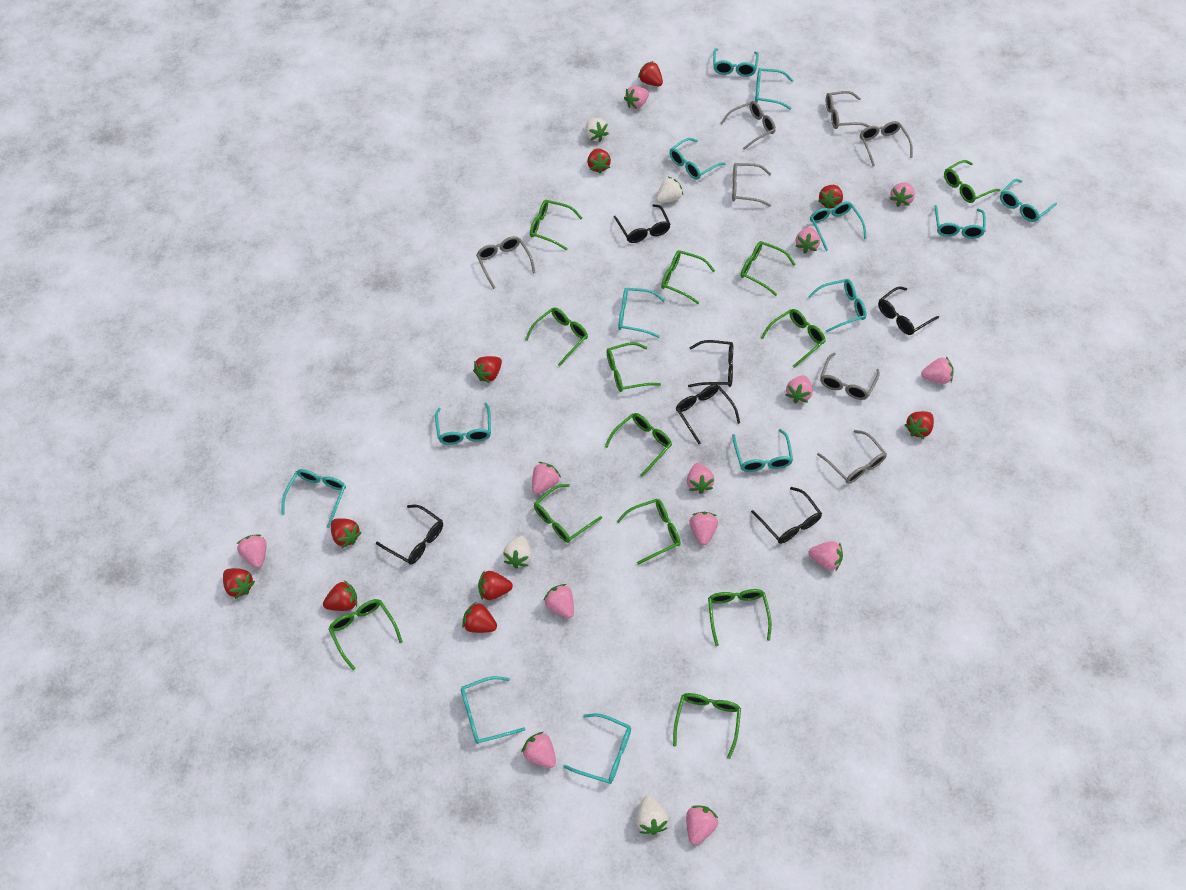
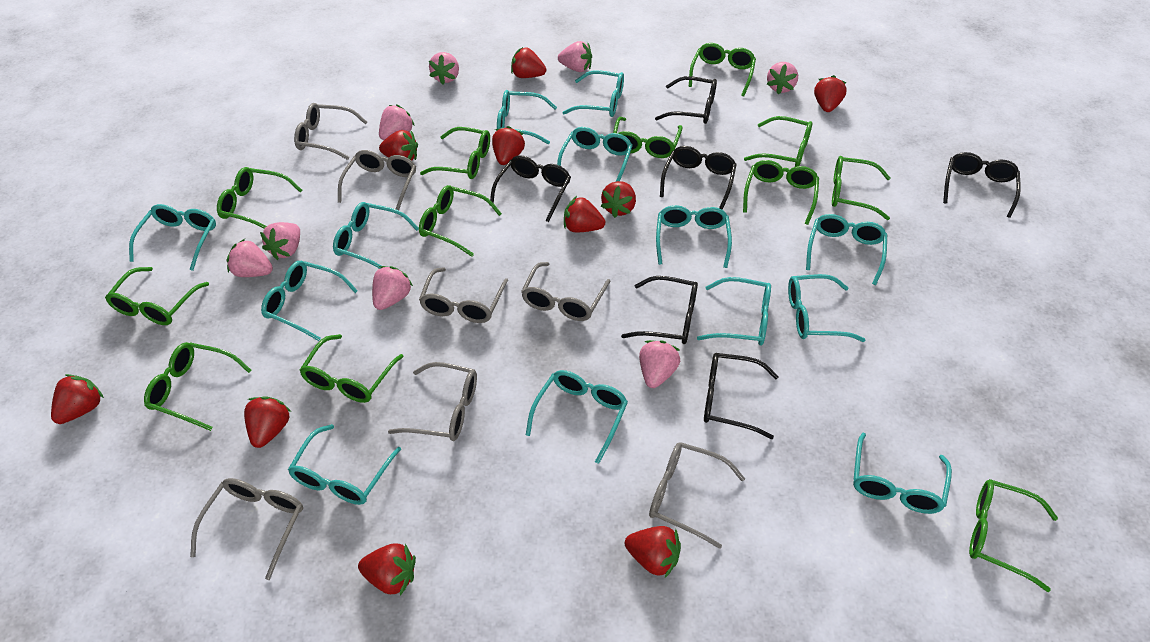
green glasses: 13 -> 12
pink strawberry: 13 -> 8
white strawberry: 4 -> 0

